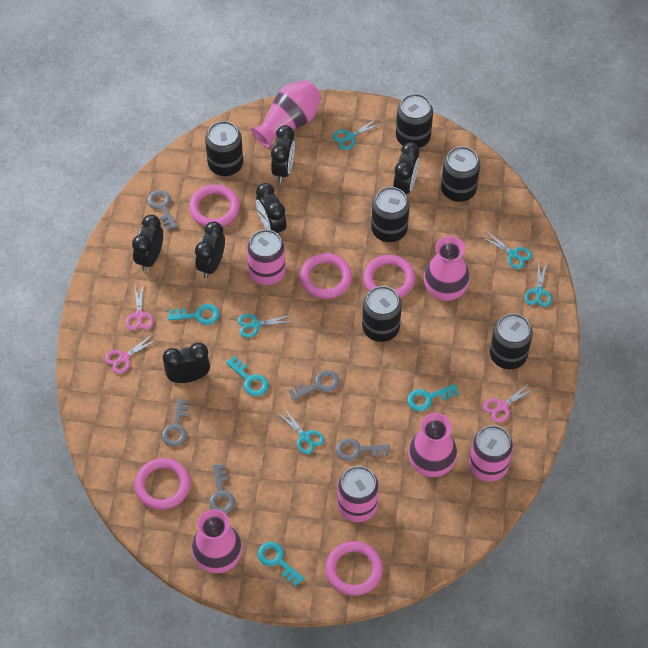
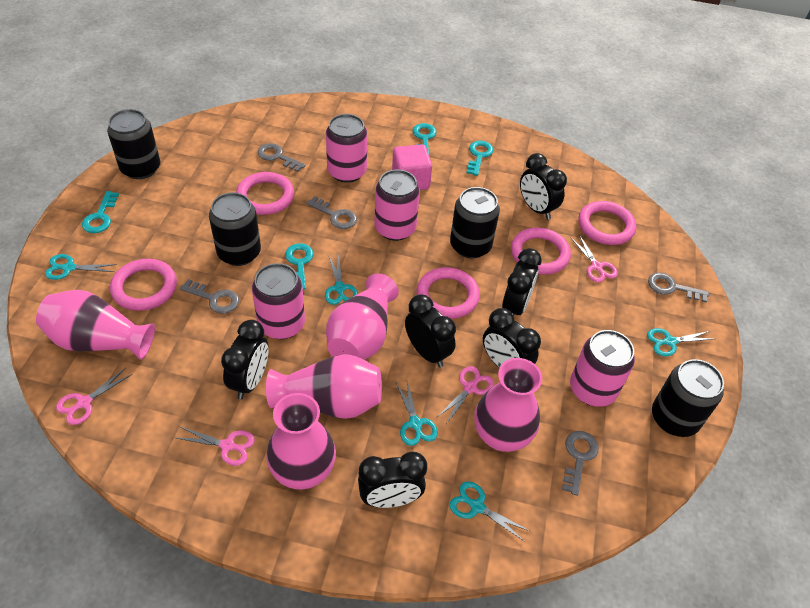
black can: 6 -> 4
pink can: 3 -> 4
pink cube: 0 -> 1
pink scissors: 3 -> 4
pink vase: 4 -> 5

